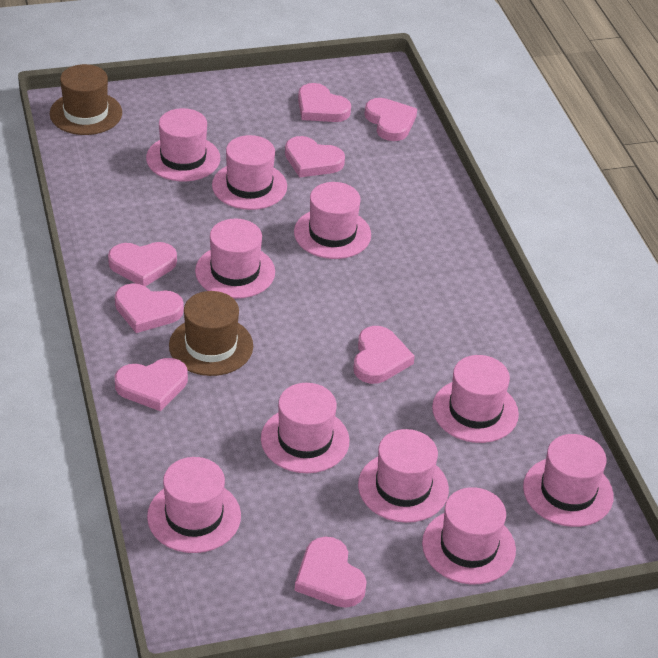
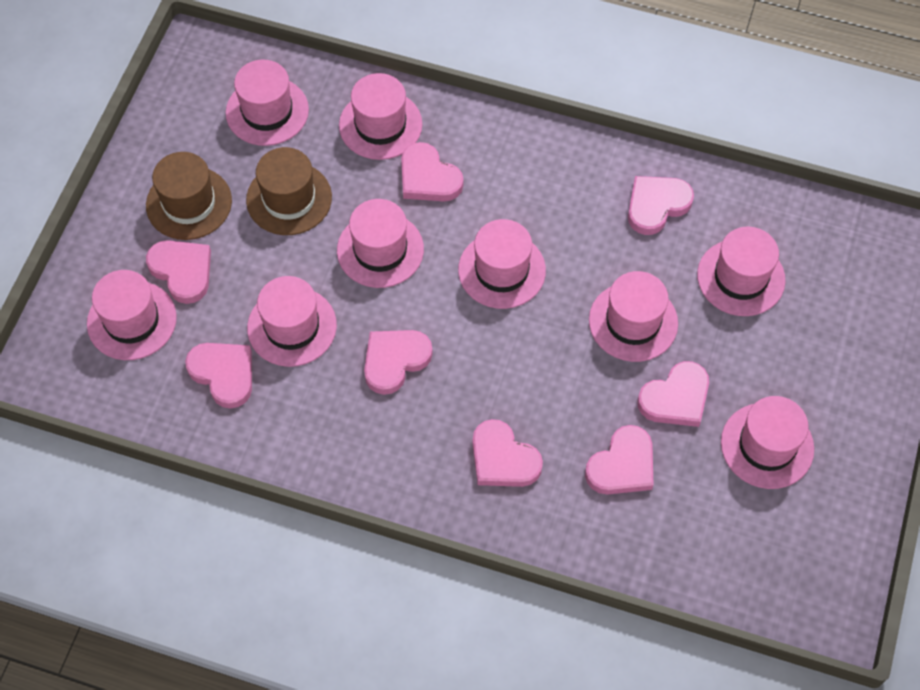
pink hat: 10 -> 9

